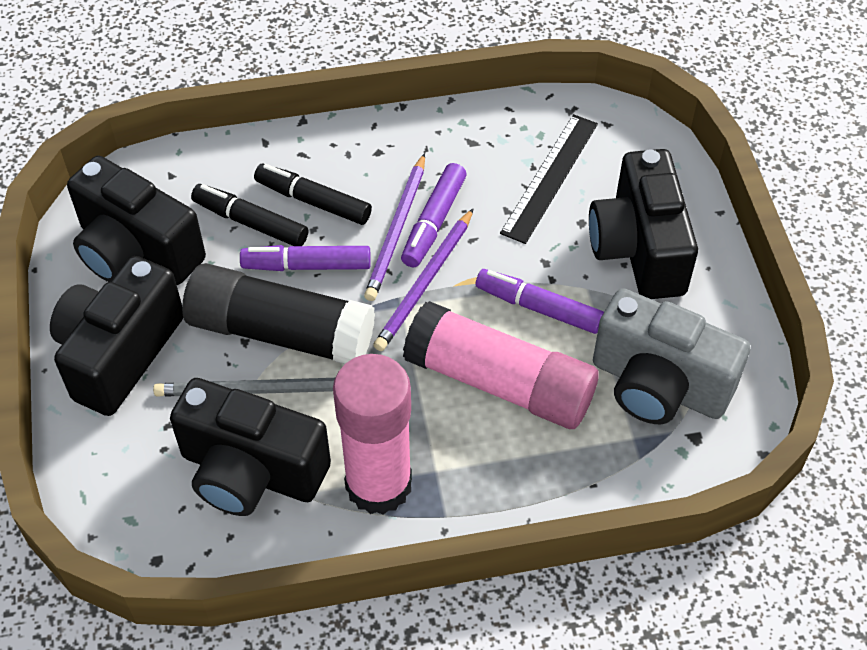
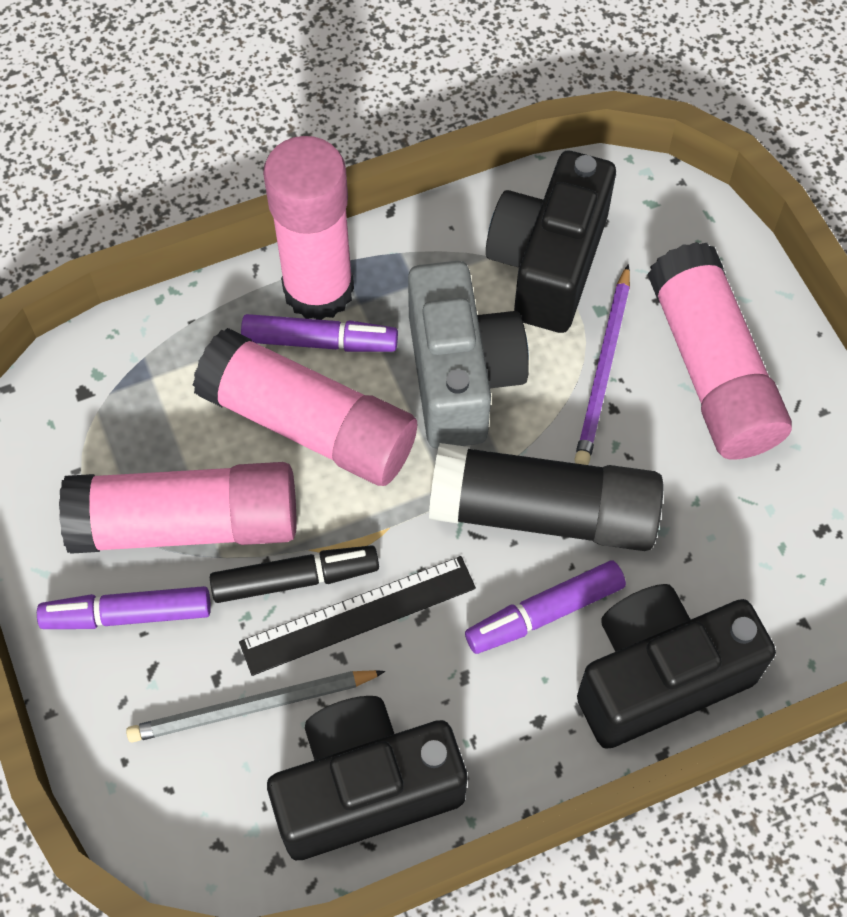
black camera: 4 -> 3
black marker: 2 -> 1
pink glue stick: 2 -> 4
purple pencil: 2 -> 1

